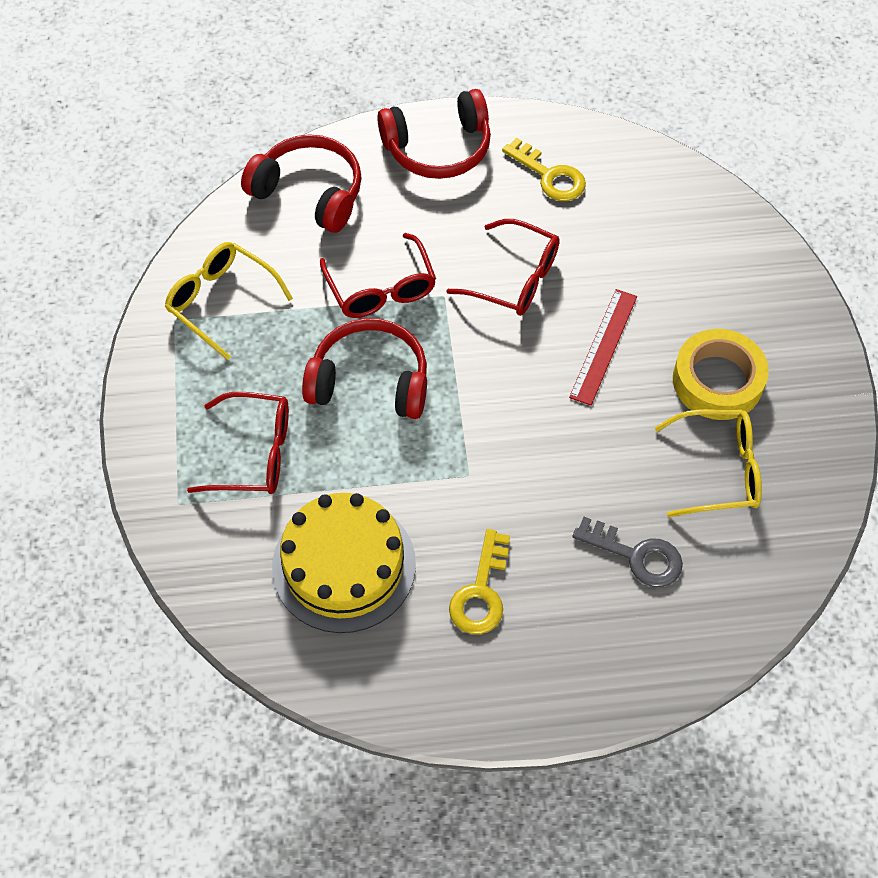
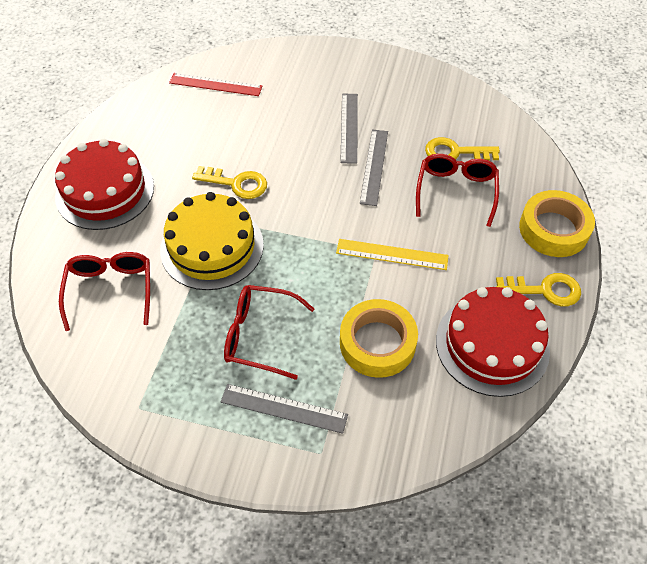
grey key: 1 -> 0
grey ruler: 0 -> 3
red cake: 0 -> 2
red headphones: 3 -> 0
yellow glasses: 2 -> 0
yellow key: 2 -> 3
yellow ruler: 0 -> 1
yellow tape: 1 -> 2

